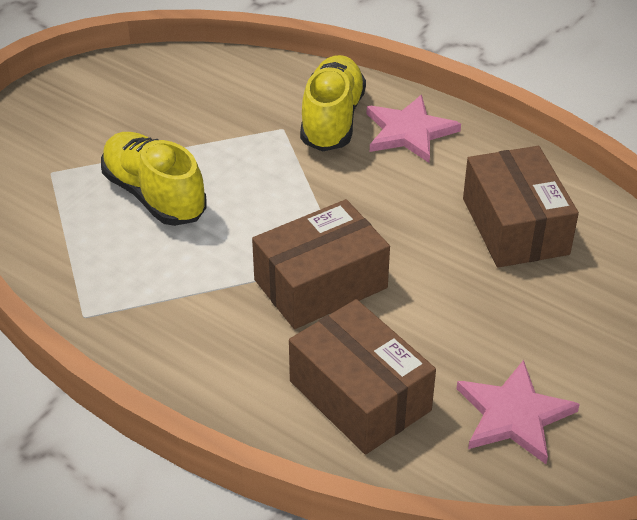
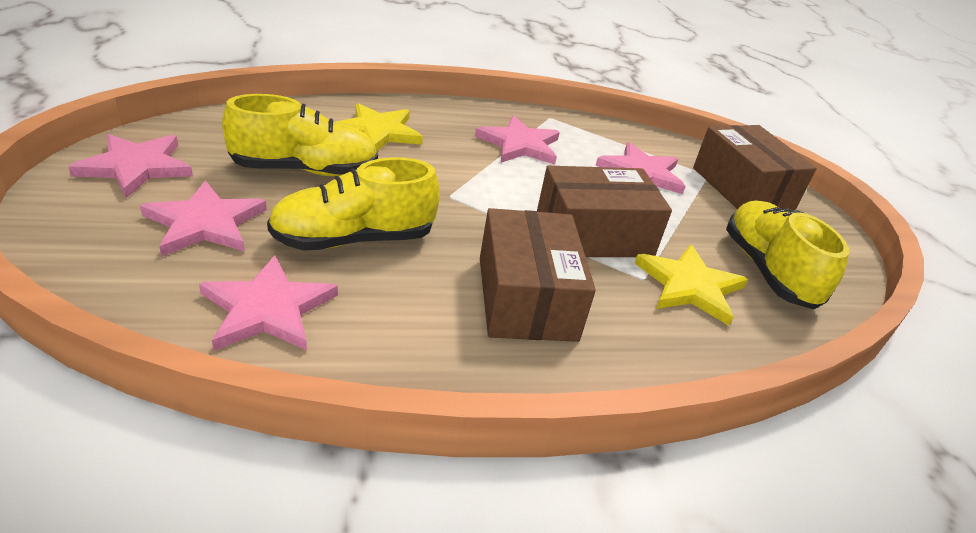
pink star: 2 -> 5
yellow shoe: 2 -> 3
yellow star: 0 -> 2

